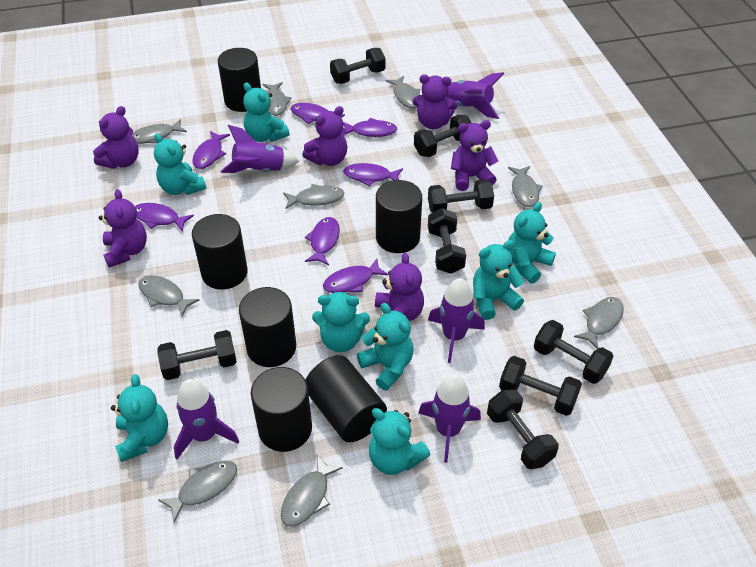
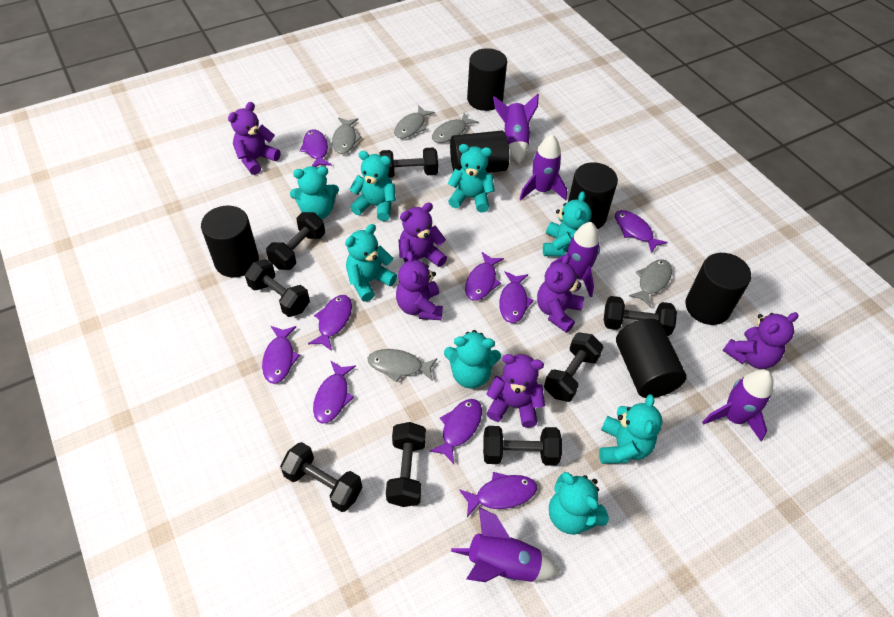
grey fish: 9 -> 5
purple fish: 7 -> 9

